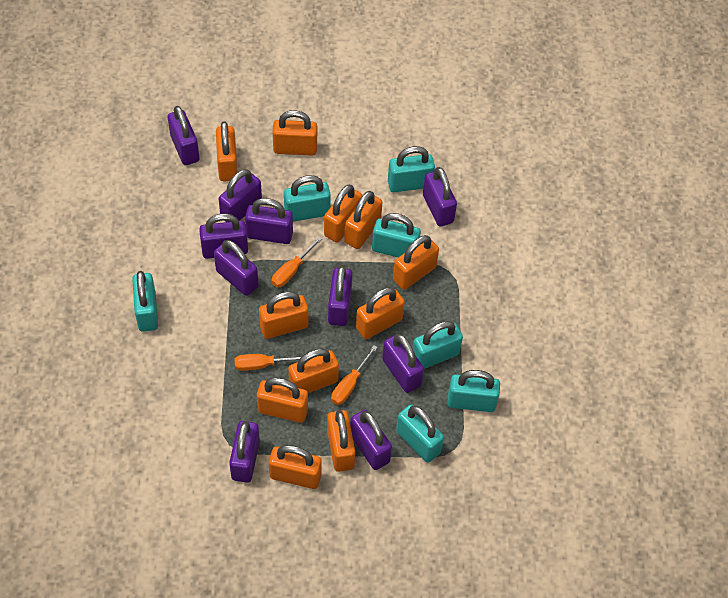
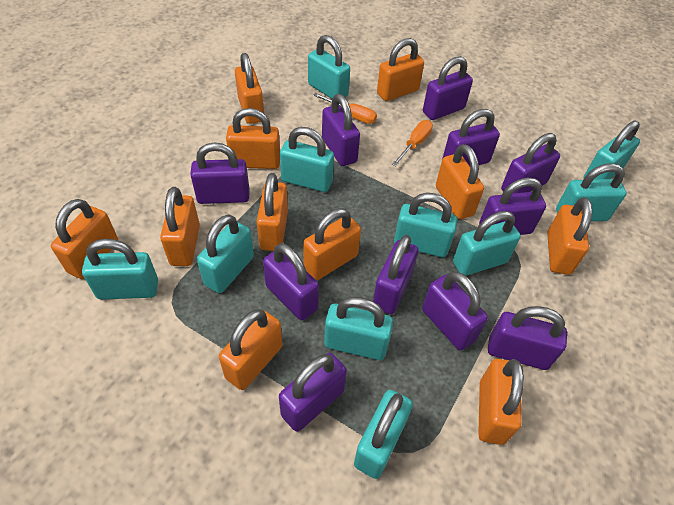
orange screwdriver: 3 -> 2
purple padlock: 10 -> 11
turquoise padlock: 7 -> 10

